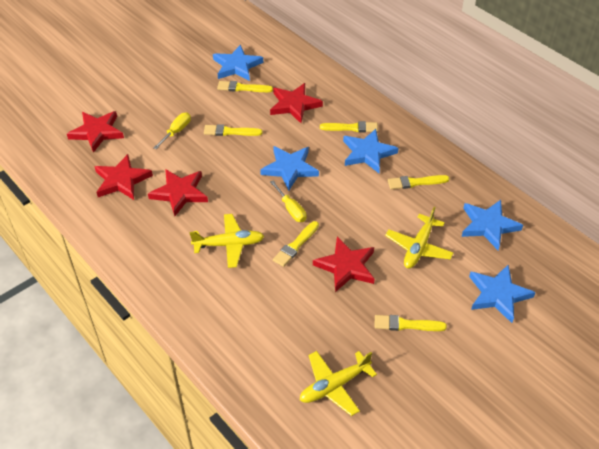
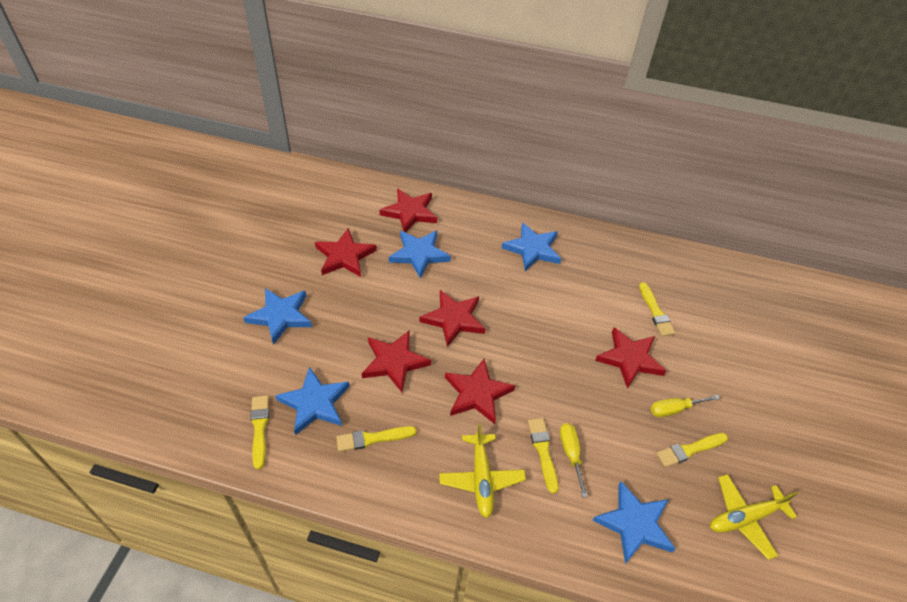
red star: 5 -> 6
yellow brush: 6 -> 5
yellow plane: 3 -> 2

